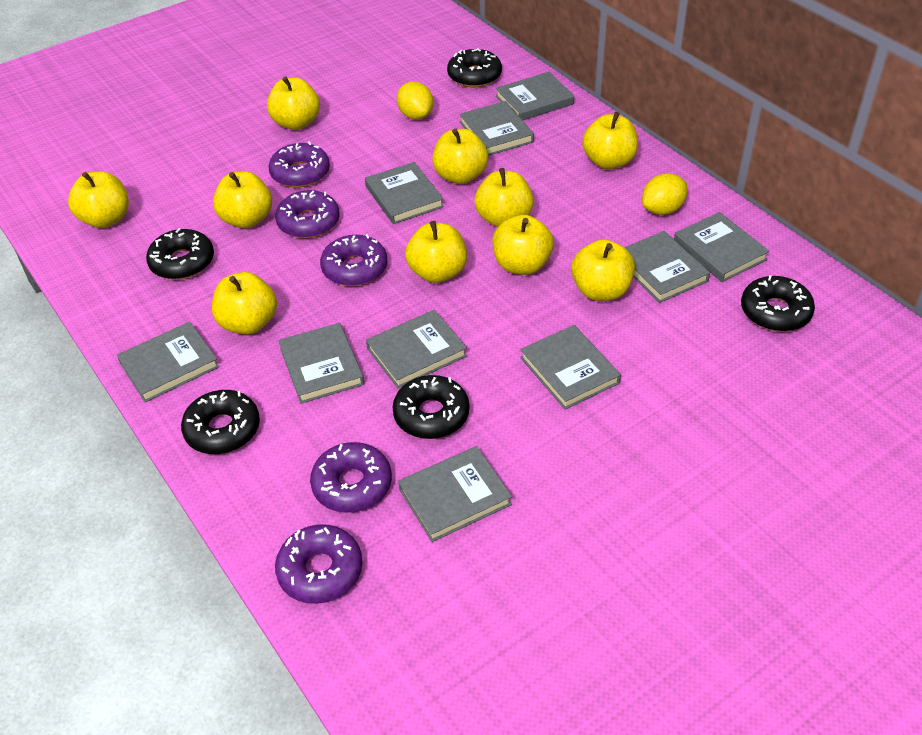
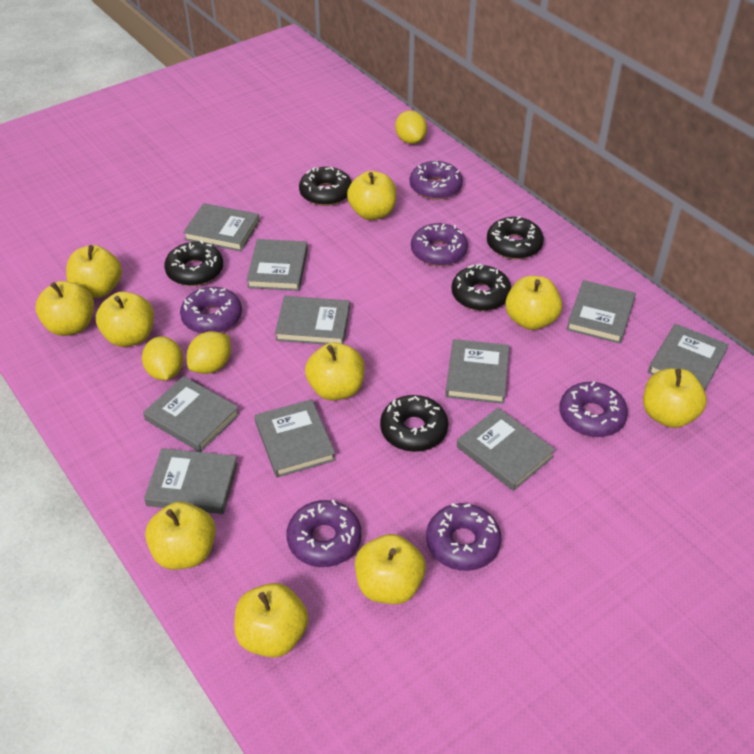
purple donut: 5 -> 6
yellow lemon: 2 -> 3

